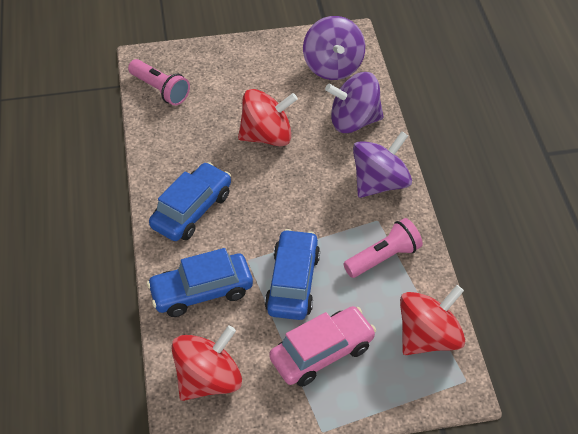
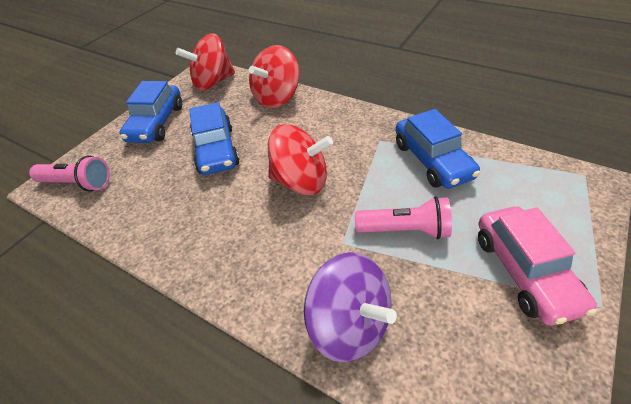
purple spinning top: 3 -> 1

